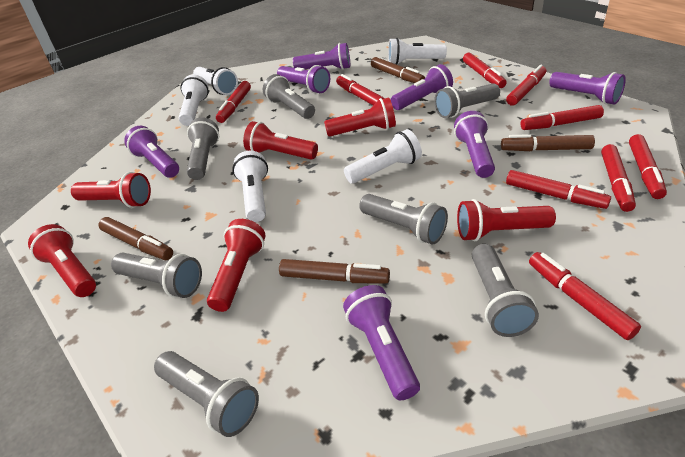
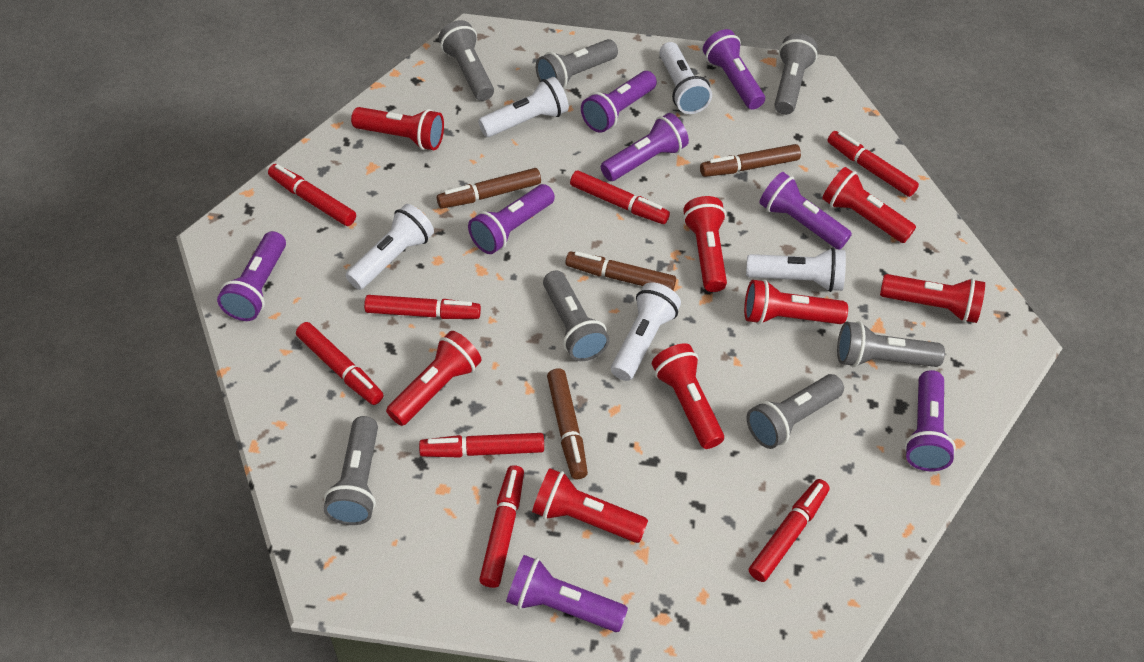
purple flashlight: 7 -> 8
red flashlight: 6 -> 8
red marker: 9 -> 8

